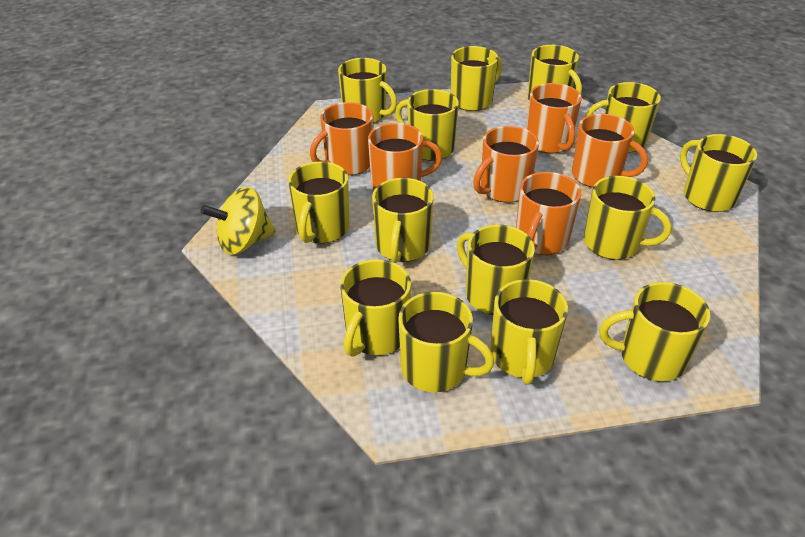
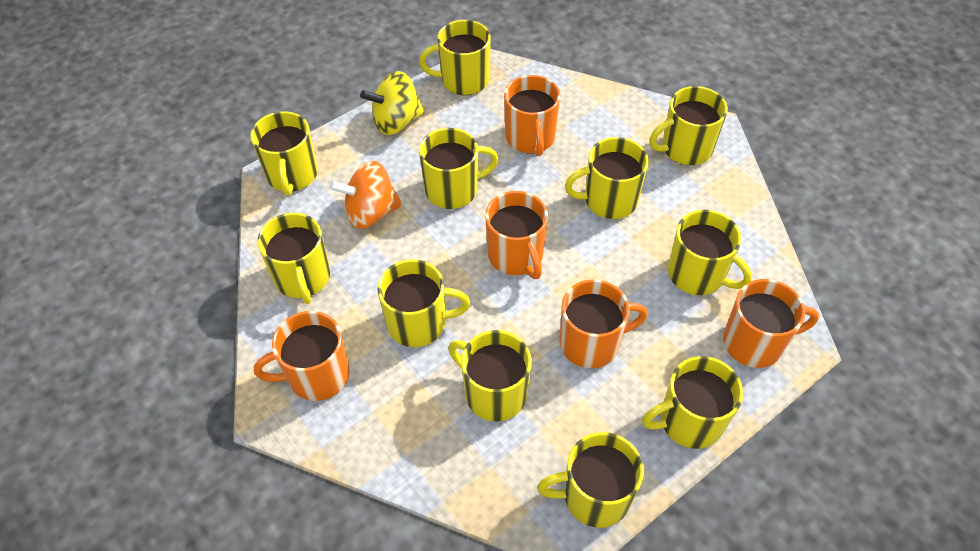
orange mug: 6 -> 5
orange spinning top: 0 -> 1
yellow mug: 14 -> 11

